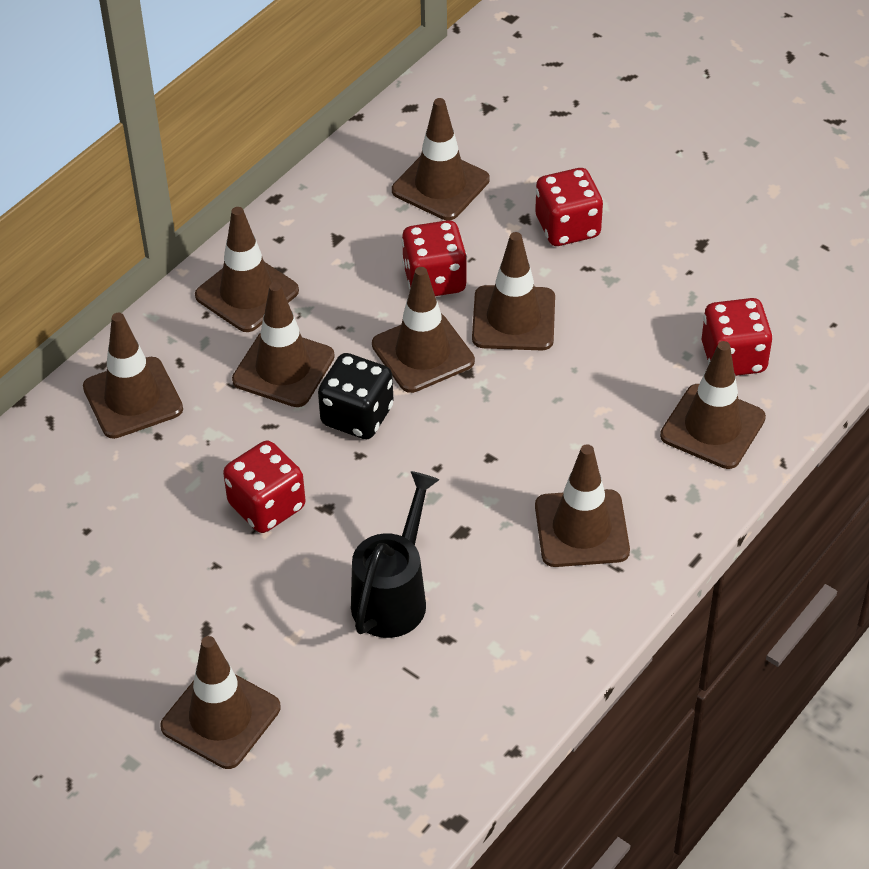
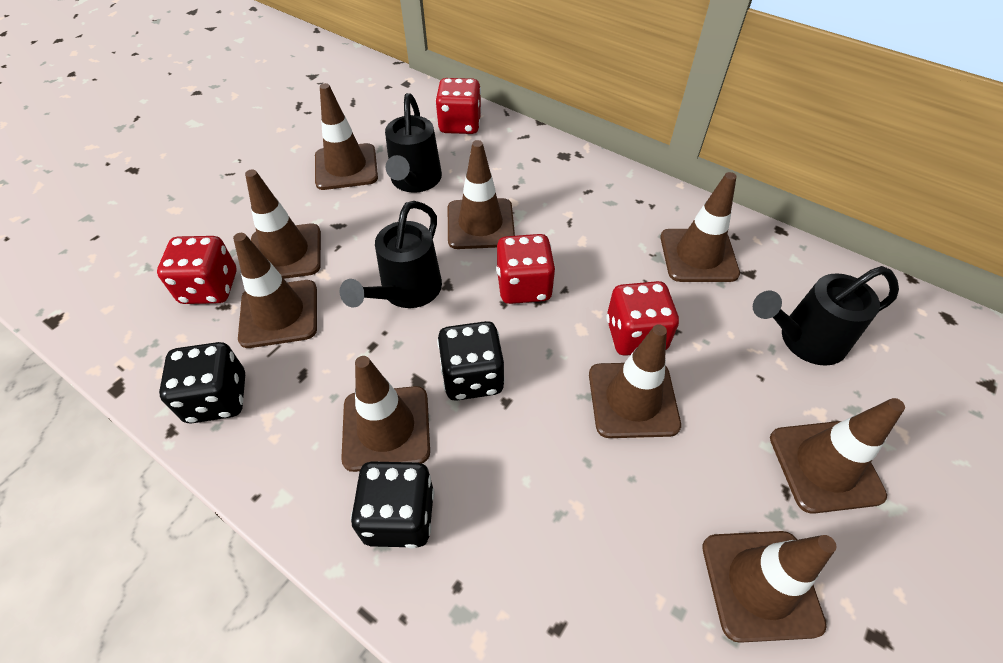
black dice: 1 -> 3
black watering can: 1 -> 3

